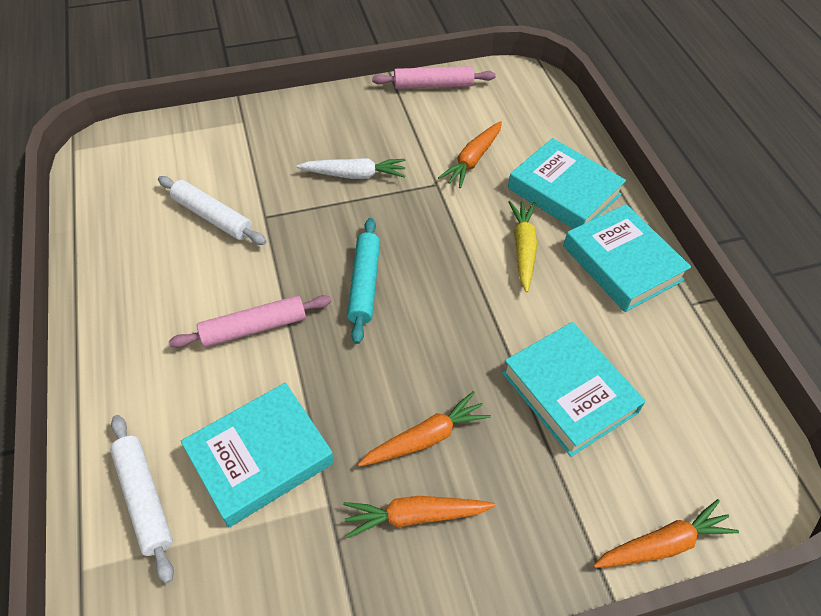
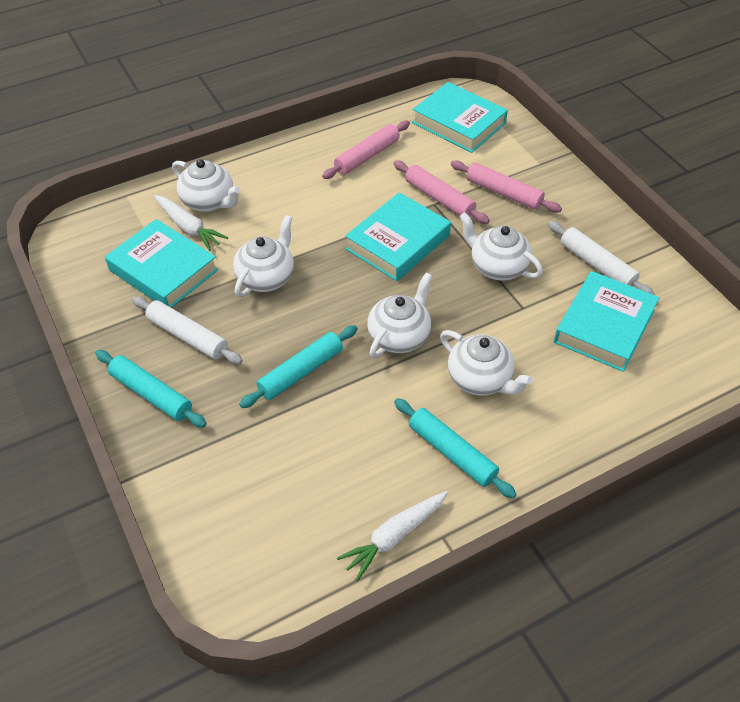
orange carrot: 4 -> 0
pink rolling pin: 2 -> 3
turquoise rolling pin: 1 -> 3
white carrot: 1 -> 2
white teapot: 0 -> 5
yellow carrot: 1 -> 0

